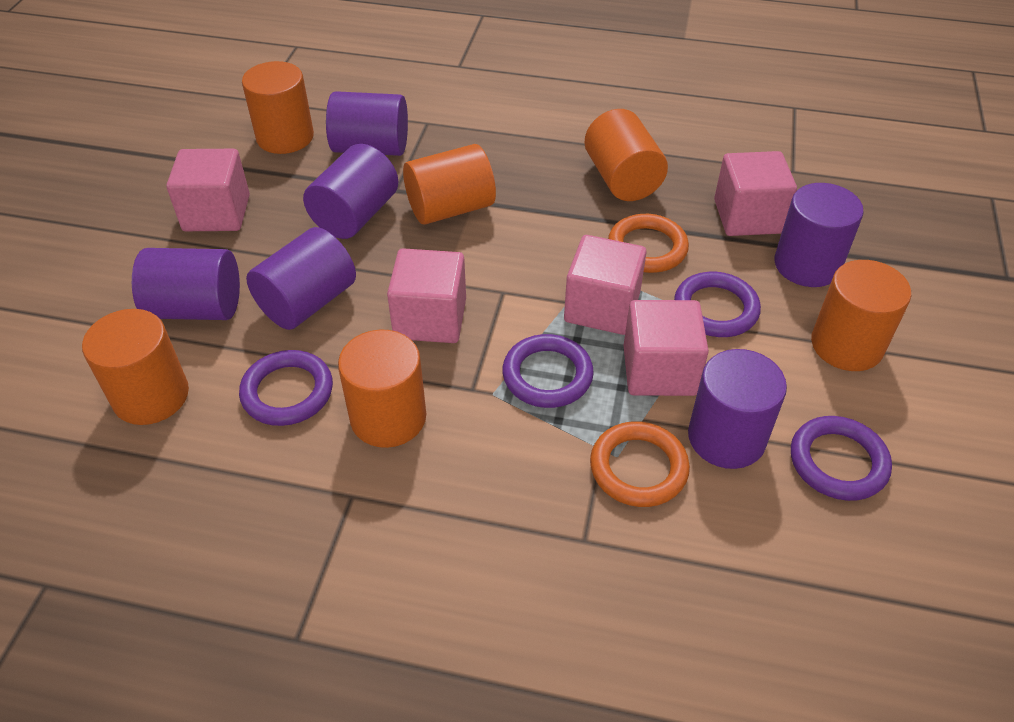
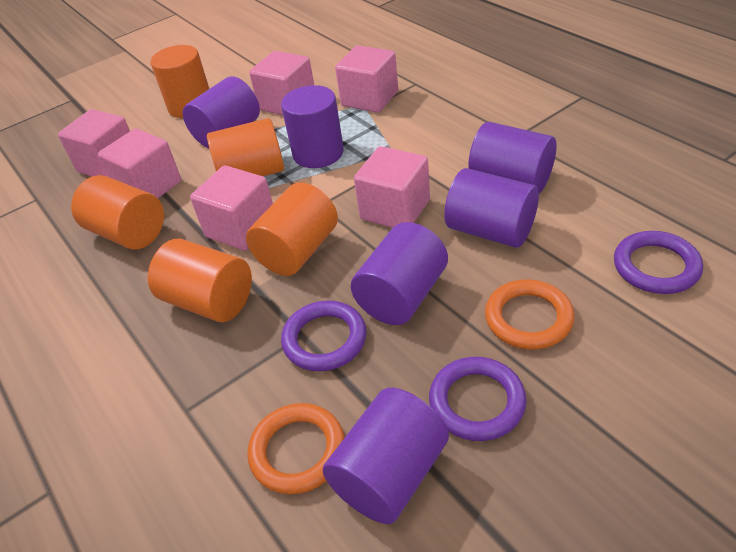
orange cylinder: 6 -> 5
pink cube: 5 -> 6
purple ring: 4 -> 3

